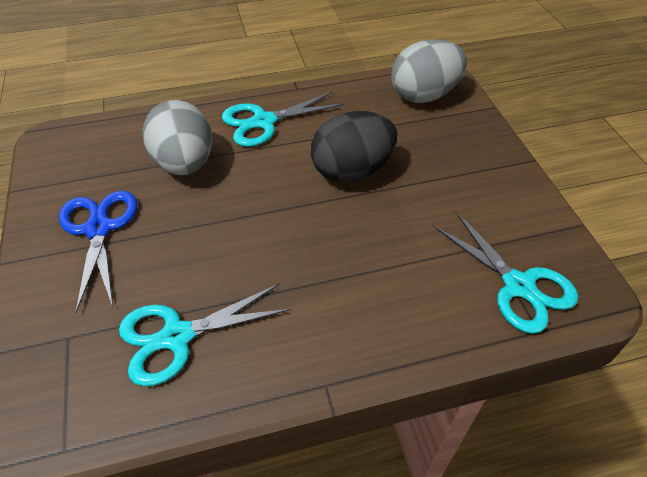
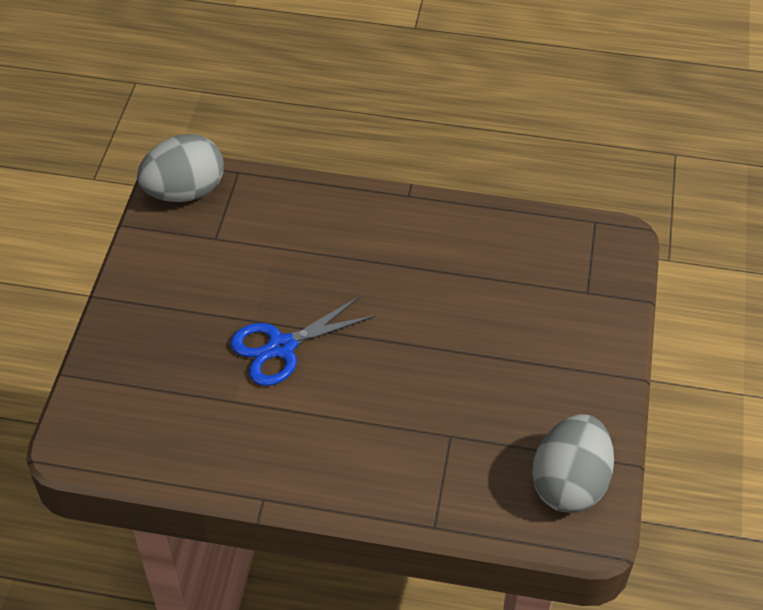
black egg: 1 -> 0
turquoise scissors: 3 -> 0

